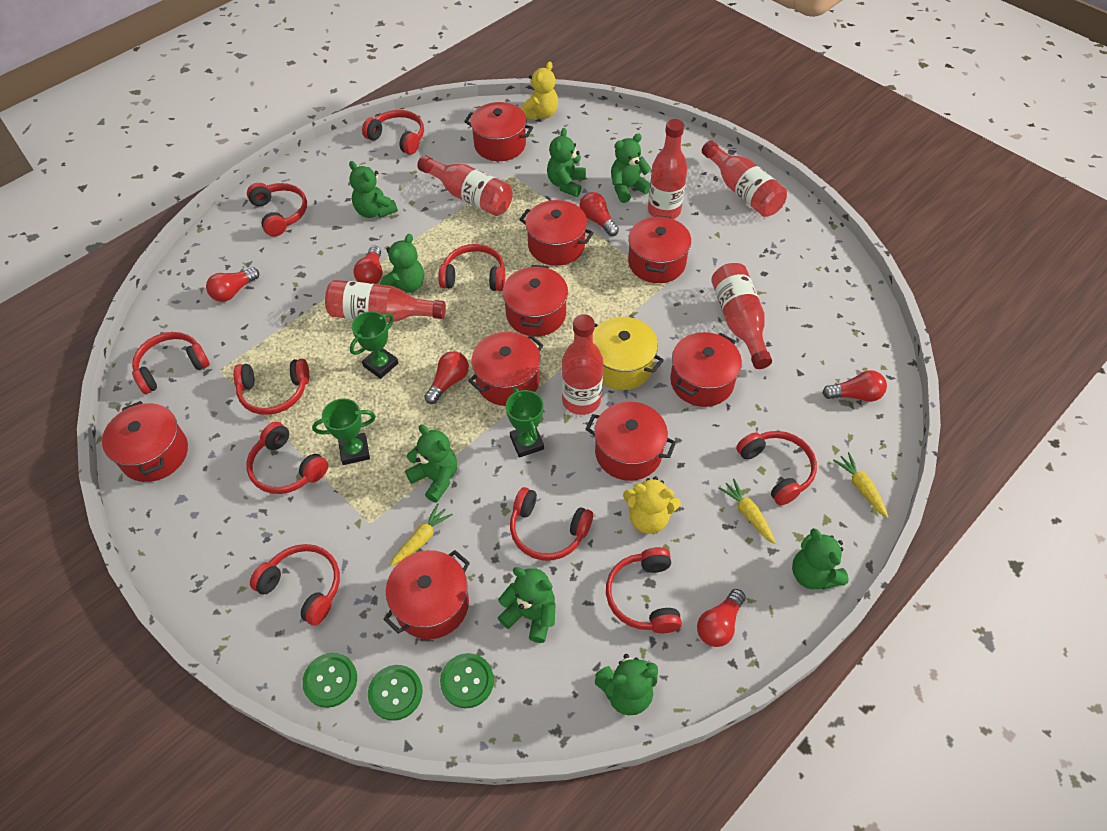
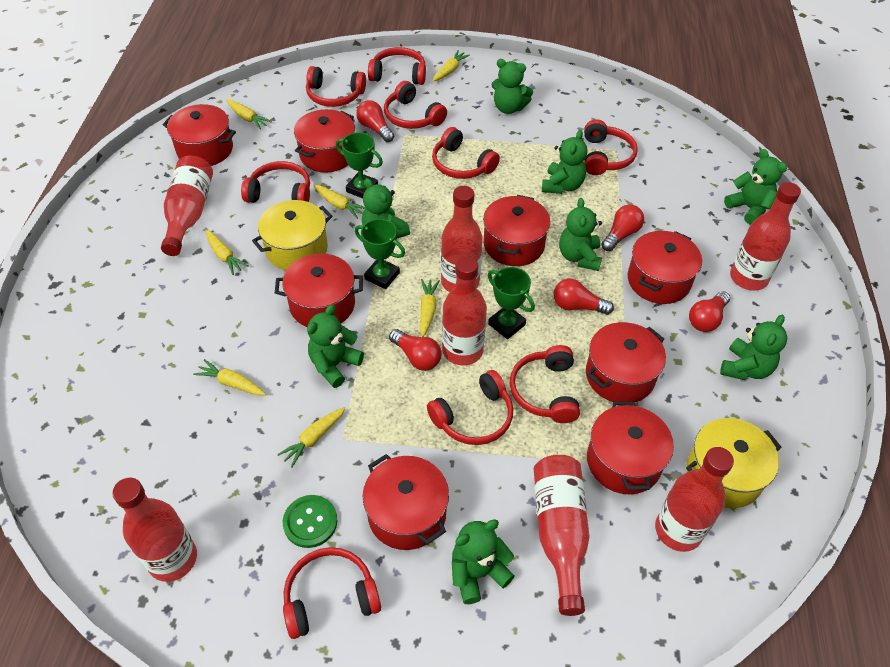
green button: 3 -> 1
red bottle: 6 -> 7
red headphones: 10 -> 9
red light bulb: 6 -> 5
red pot: 9 -> 8
yellow carrot: 3 -> 7
yellow pot: 1 -> 2
yellow teddy bear: 2 -> 0

